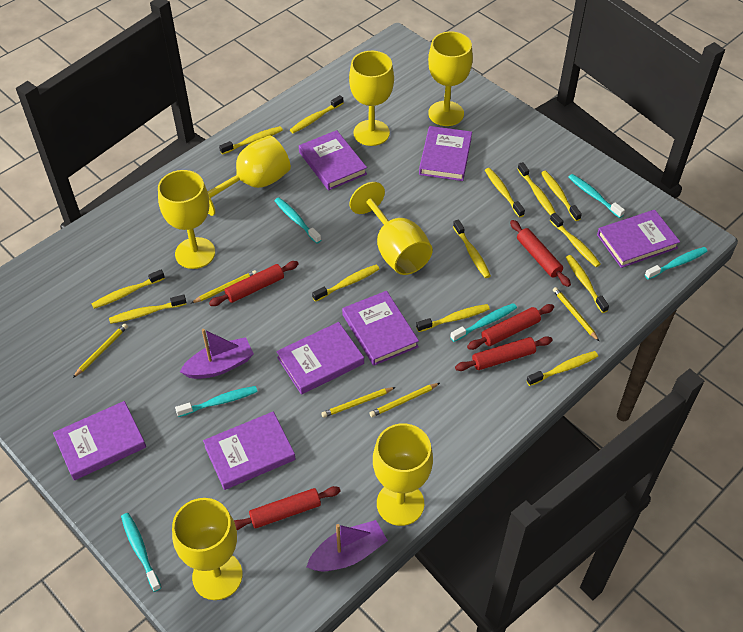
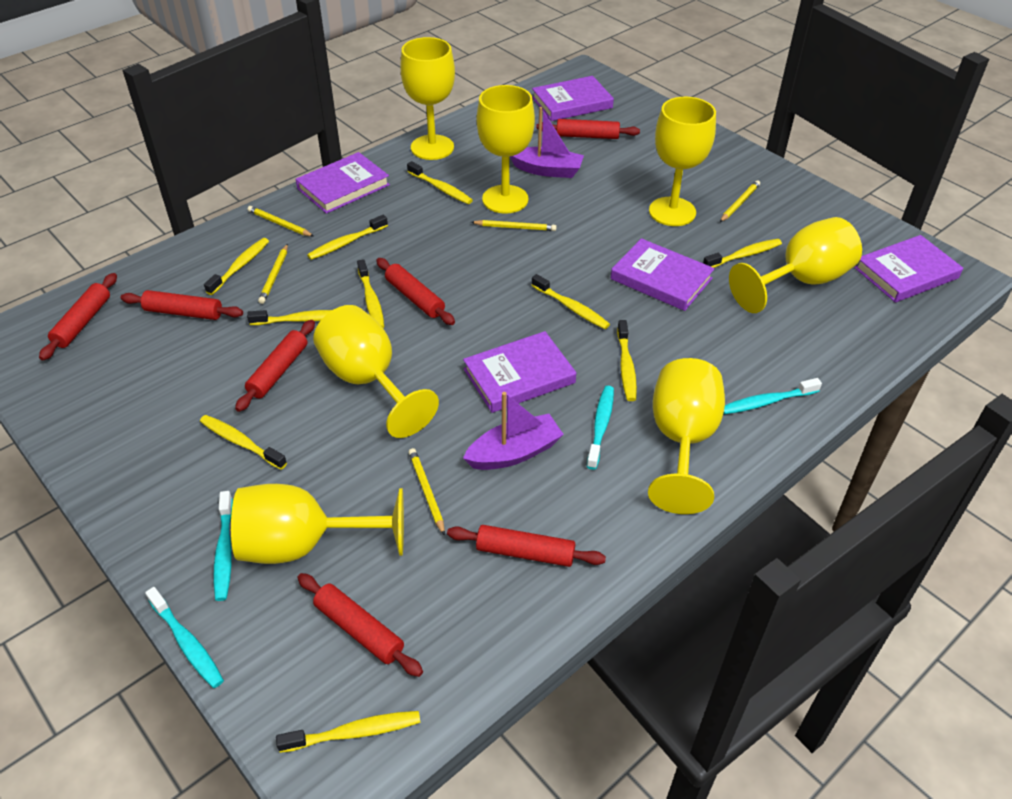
purple book: 7 -> 5
red rolling pin: 5 -> 7
turquoise toothbrush: 6 -> 4
yellow toothbrush: 13 -> 10

